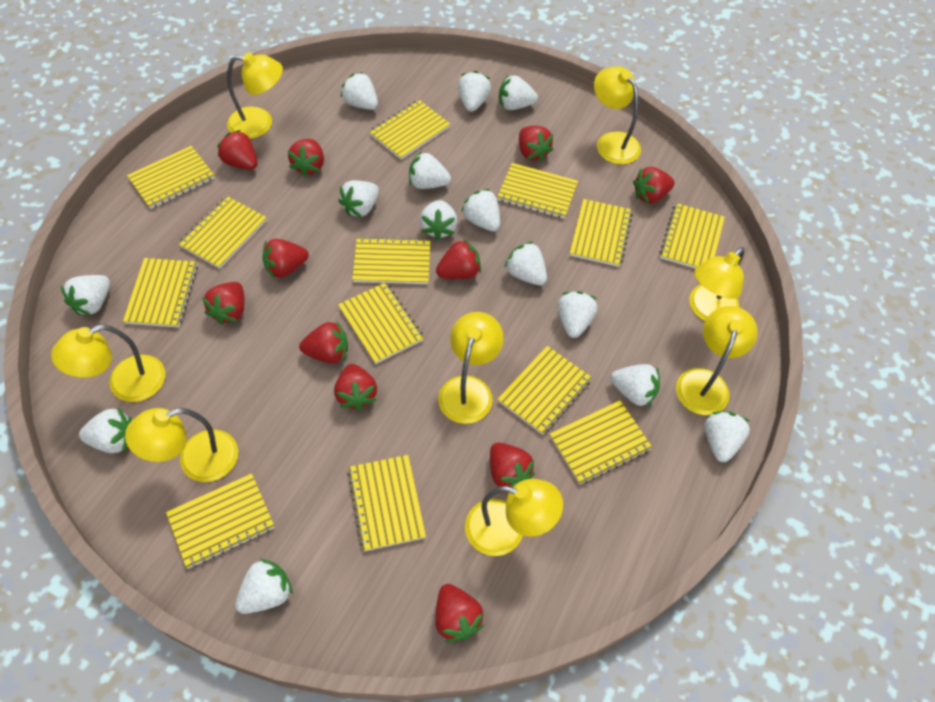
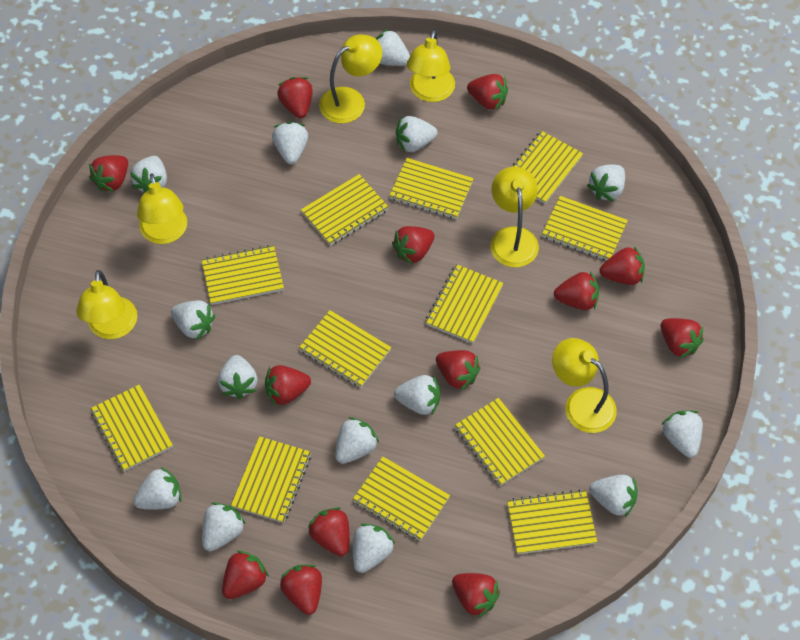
red strawberry: 11 -> 13
yellow lamp: 8 -> 6
yellow notebook: 13 -> 12

